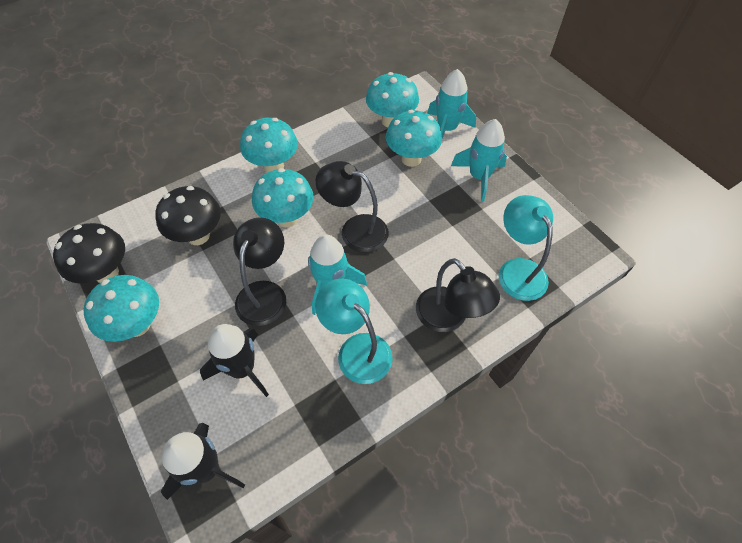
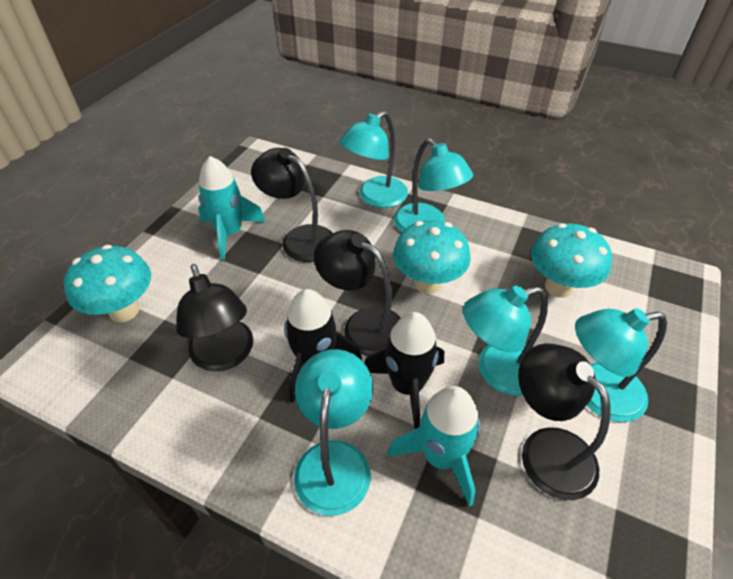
black lamp: 3 -> 4
black mushroom: 2 -> 0
turquoise lamp: 2 -> 5
turquoise mushroom: 5 -> 3
turquoise rocket: 3 -> 2

